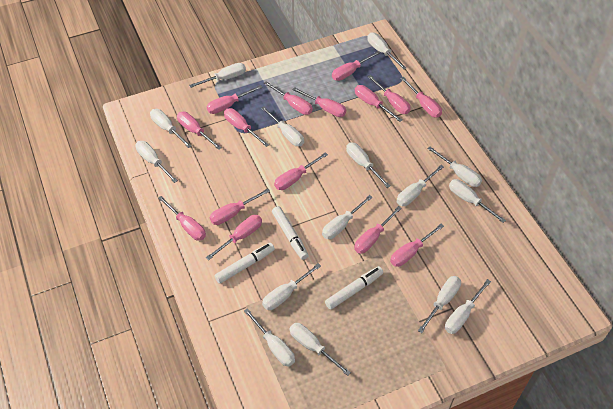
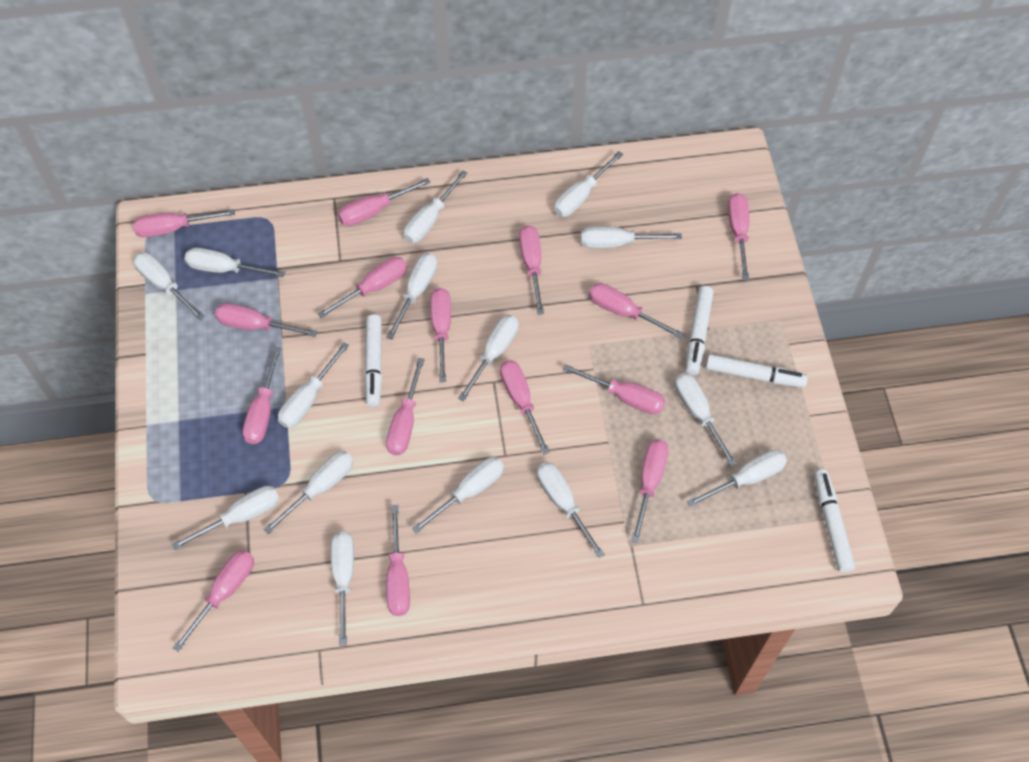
white marker: 3 -> 4

